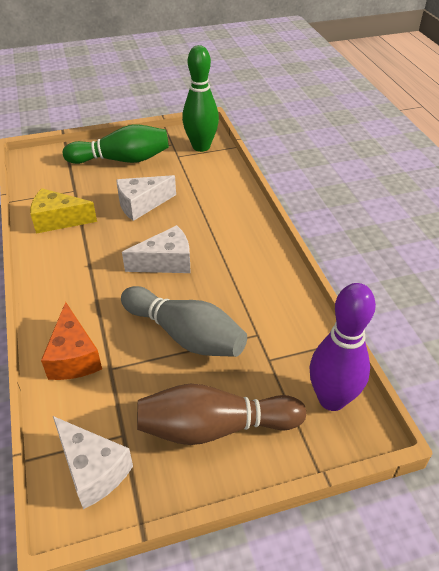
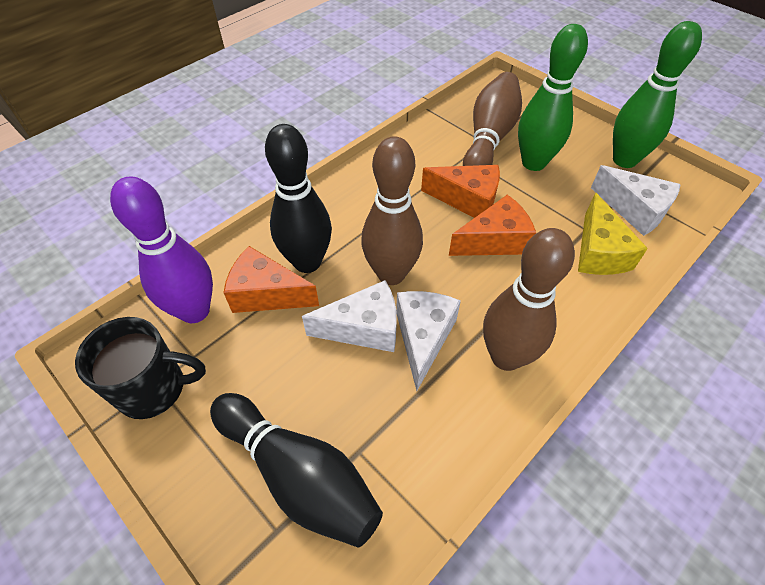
black bowling pin: 0 -> 2
black mug: 0 -> 1
brown bowling pin: 1 -> 3
grey bowling pin: 1 -> 0
orange cheese: 1 -> 3

